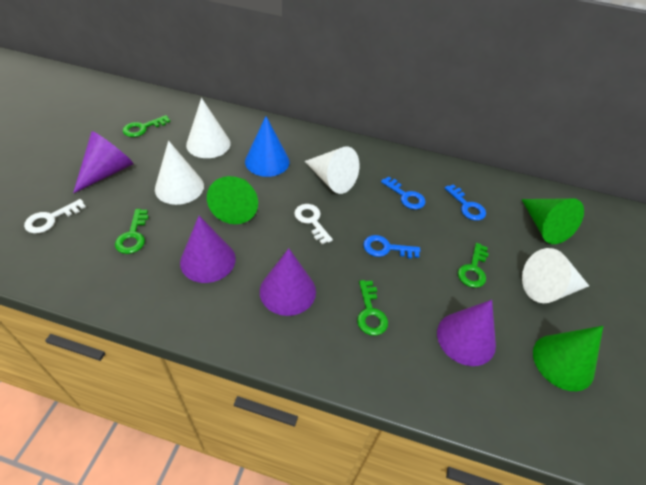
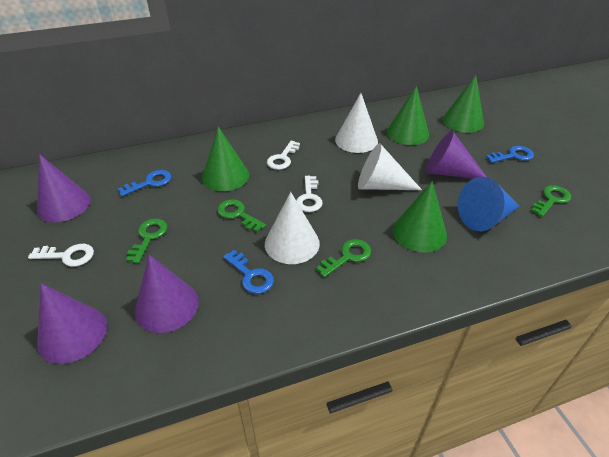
green cone: 3 -> 4
white cone: 4 -> 3
white key: 2 -> 3

